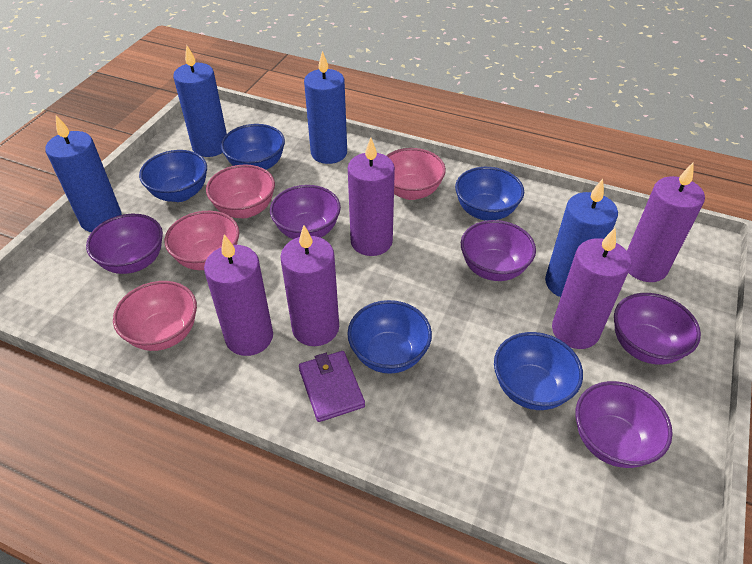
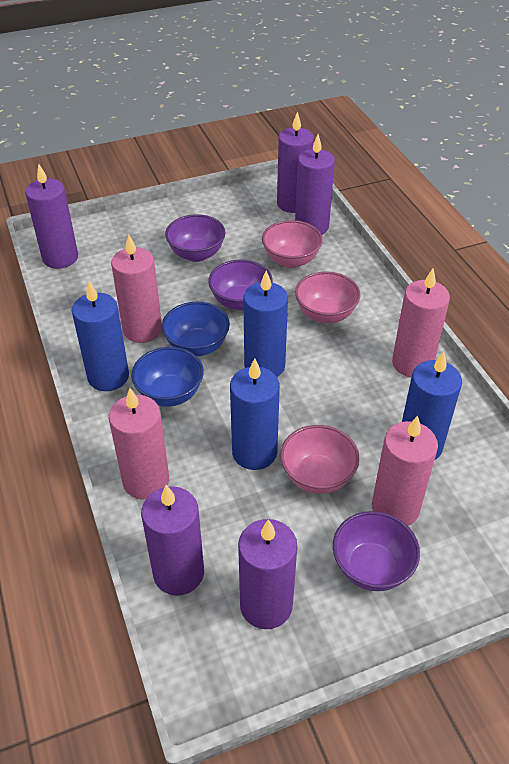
blue bowl: 5 -> 2
pink bowl: 4 -> 3
pink candle: 0 -> 4
purple bowl: 5 -> 3
purple wallet: 1 -> 0

